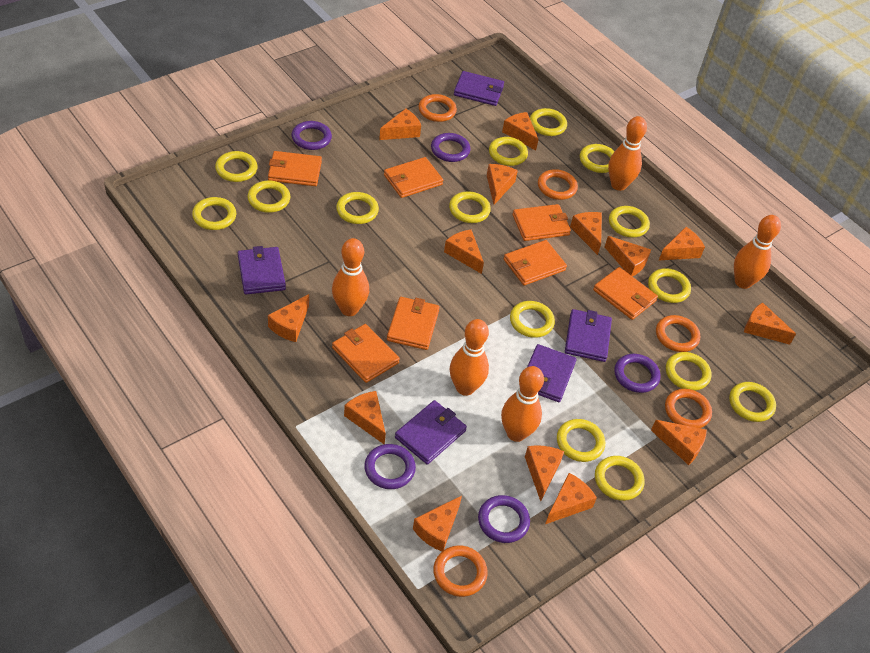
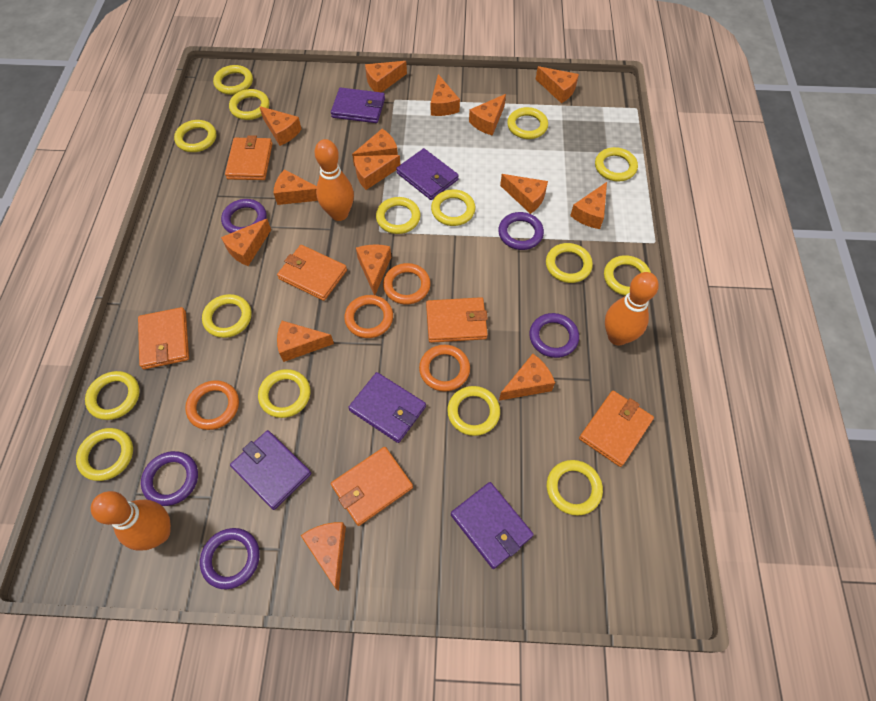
orange bowling pin: 5 -> 3
orange cheese: 14 -> 15
orange ring: 5 -> 4
orange wallet: 7 -> 6

